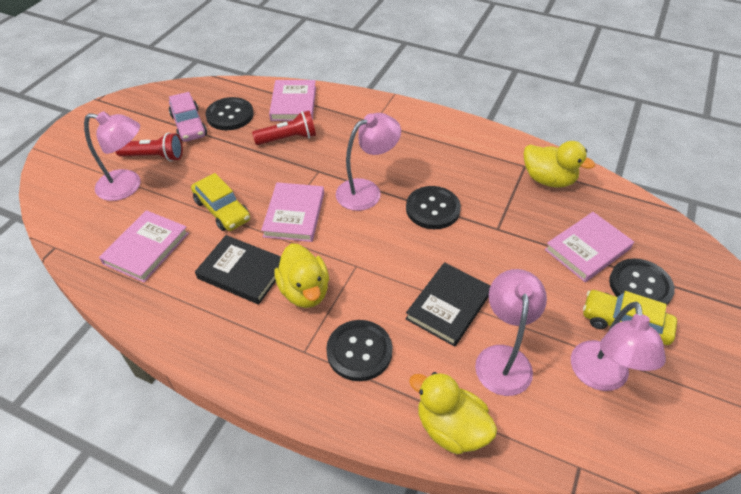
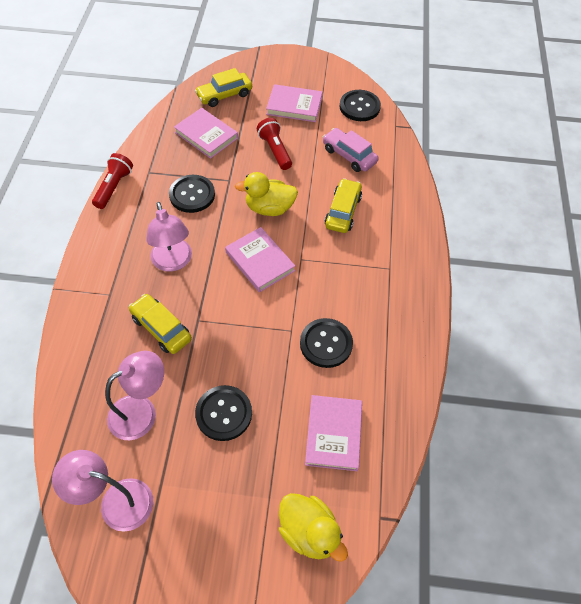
black book: 2 -> 0
pink lamp: 4 -> 3
yellow car: 2 -> 3
yellow duck: 3 -> 2

